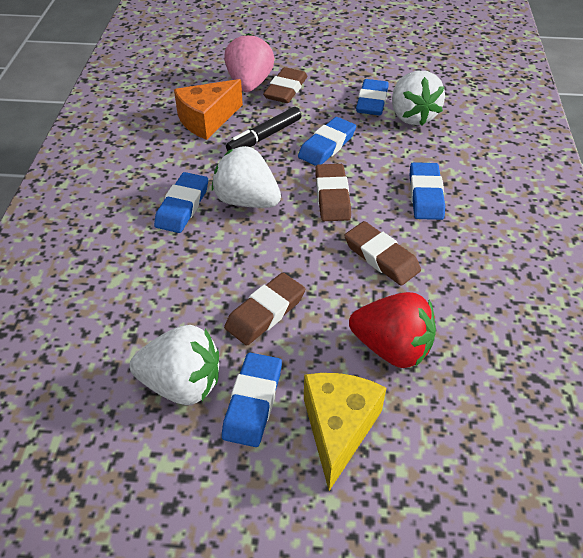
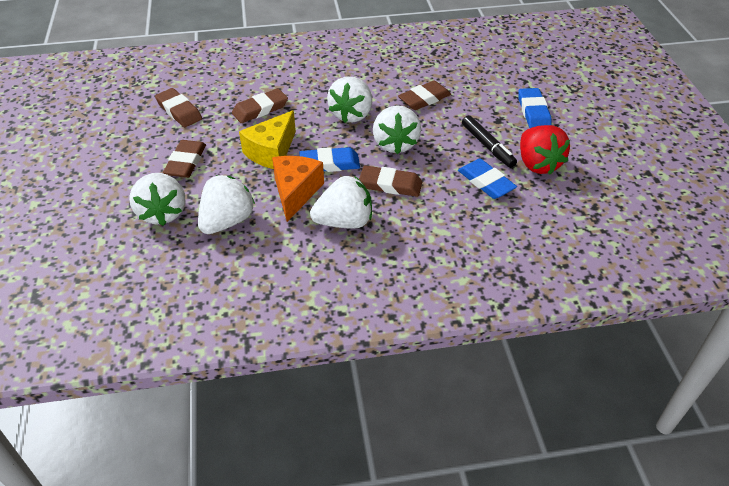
blue eraser: 5 -> 3
brown eraser: 4 -> 5
pink strawberry: 1 -> 0
white strawberry: 3 -> 5

